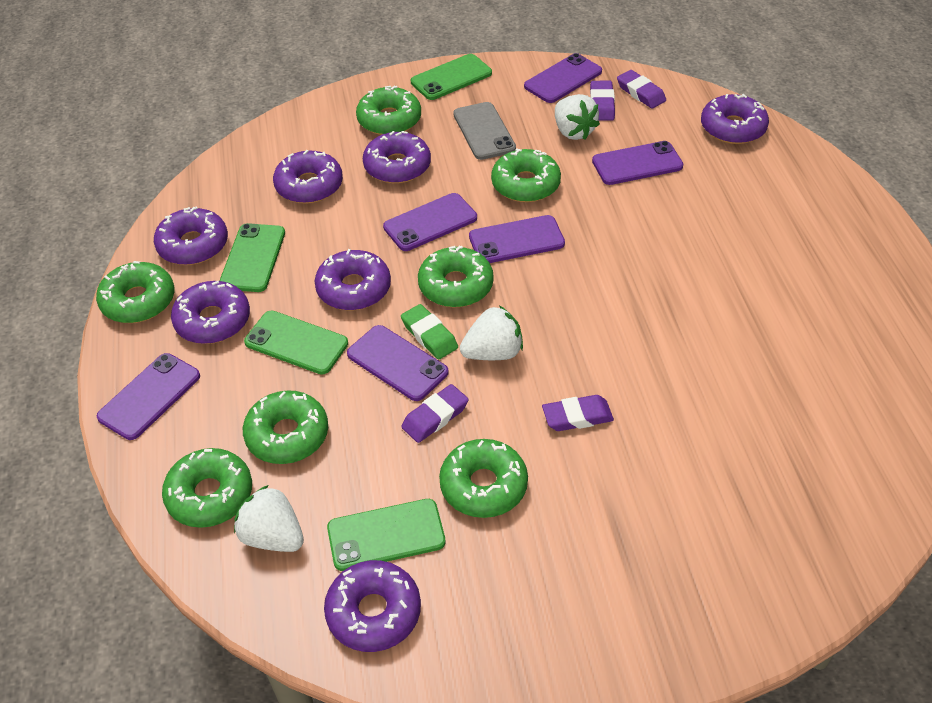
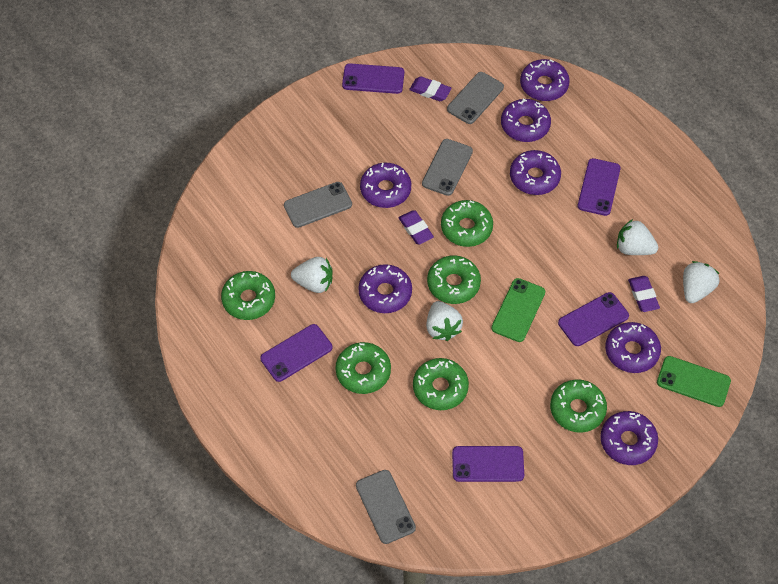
green donut: 7 -> 6
green eraser: 1 -> 0
green phone: 4 -> 2
grey phone: 1 -> 4
purple eraser: 4 -> 3
purple phone: 6 -> 5
white strawberry: 3 -> 4

